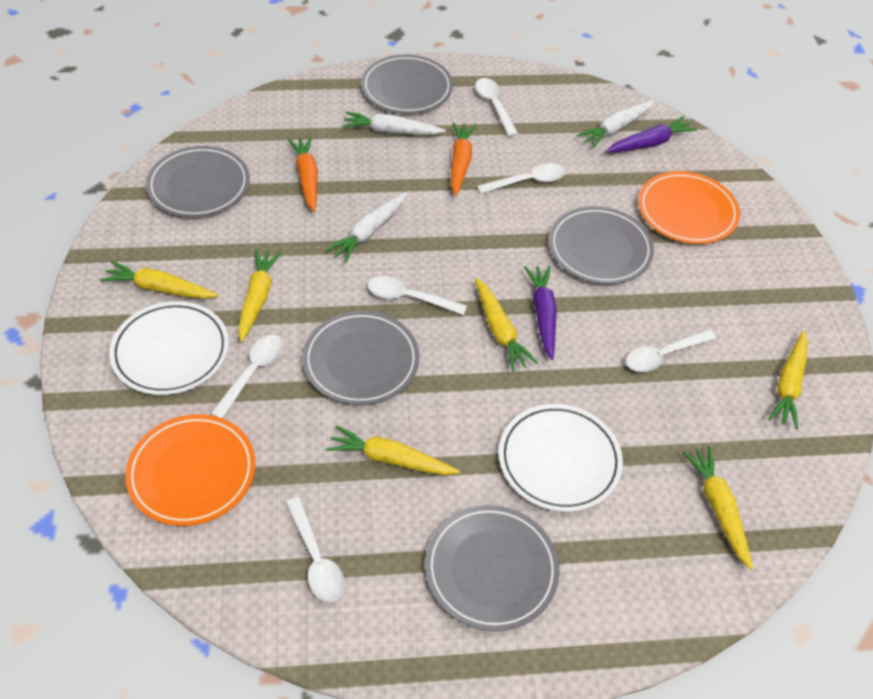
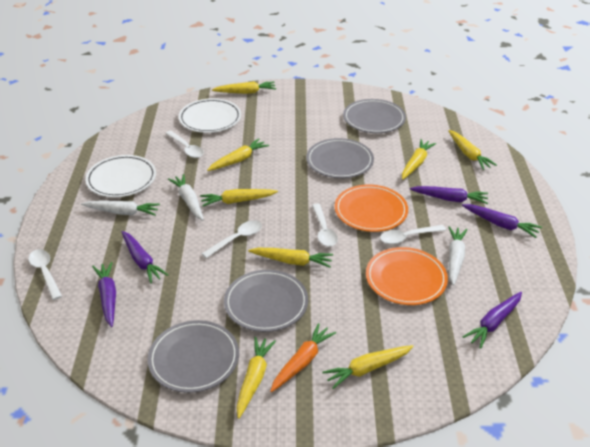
grey plate: 5 -> 4
orange carrot: 2 -> 1
purple carrot: 2 -> 5
white spoon: 6 -> 5
yellow carrot: 6 -> 8

